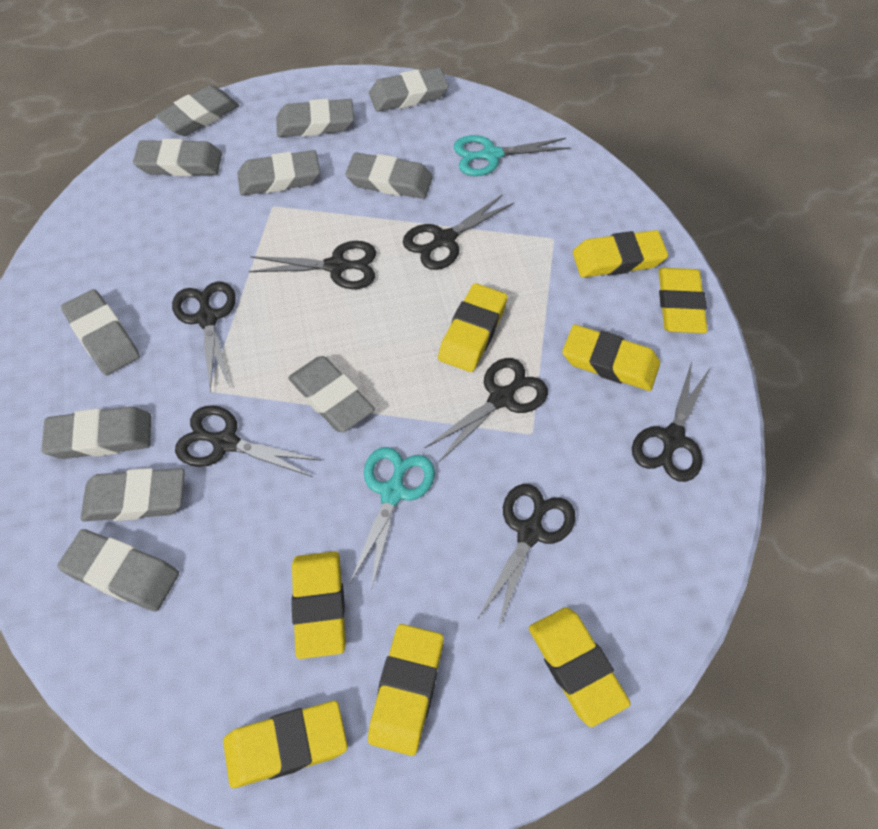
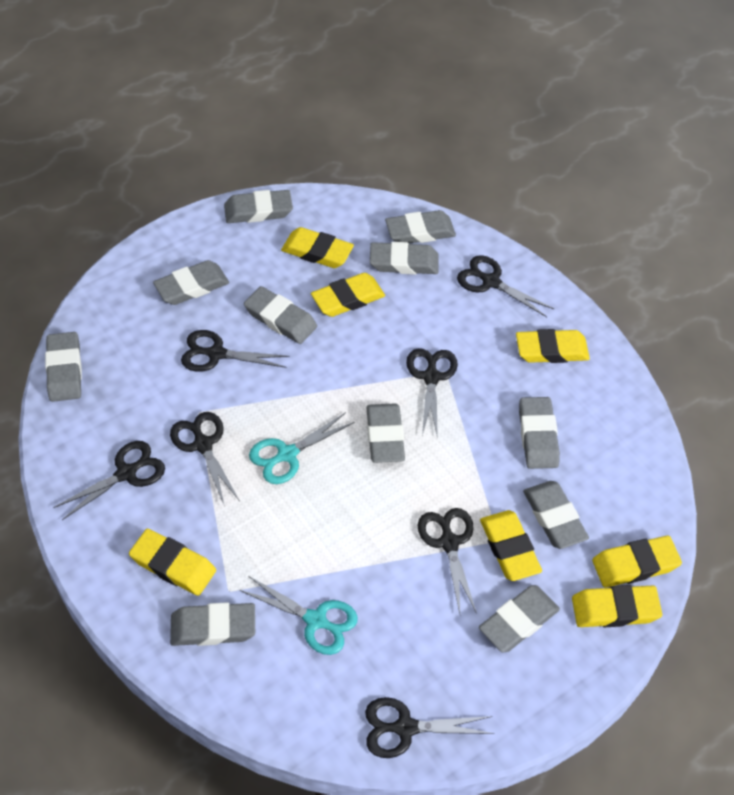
yellow eraser: 8 -> 7

